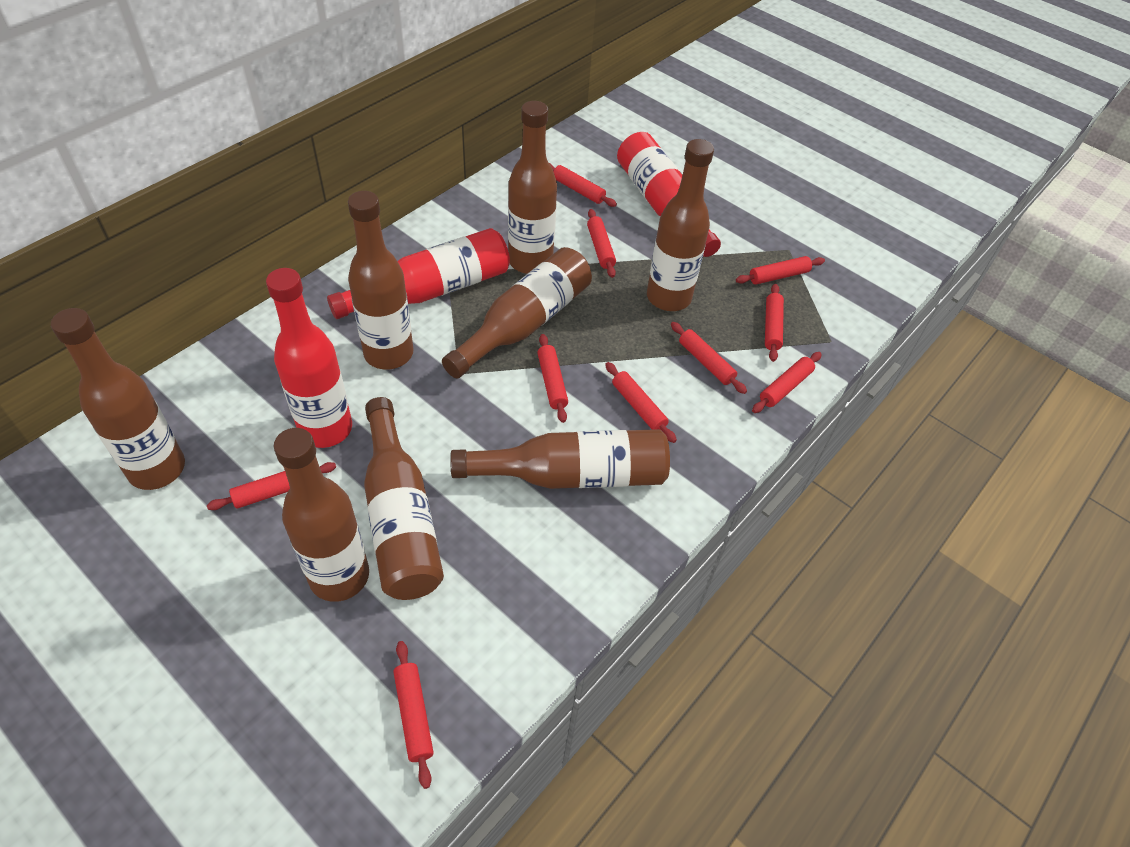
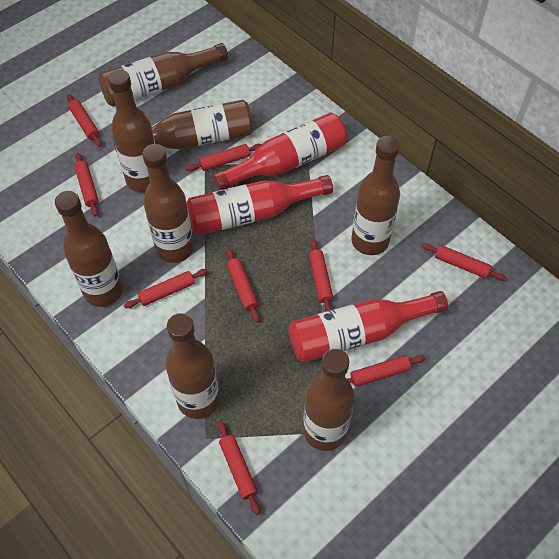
red rolling pin: 10 -> 9

